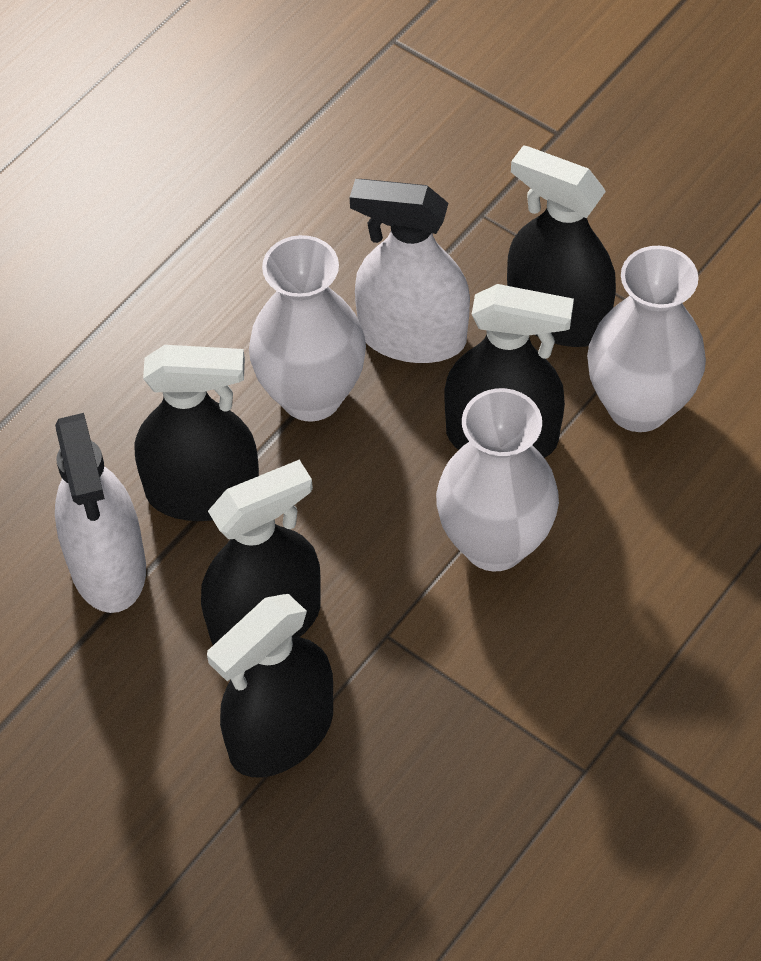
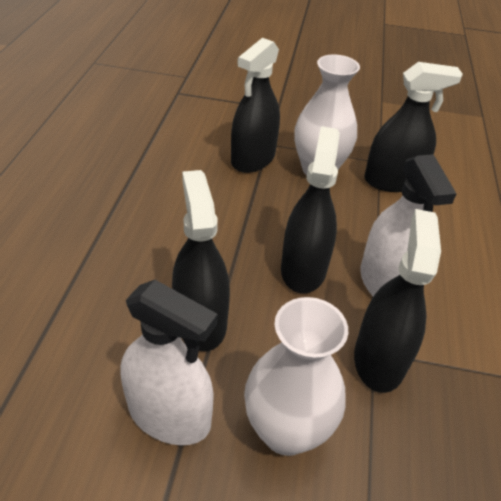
white vase: 3 -> 2

